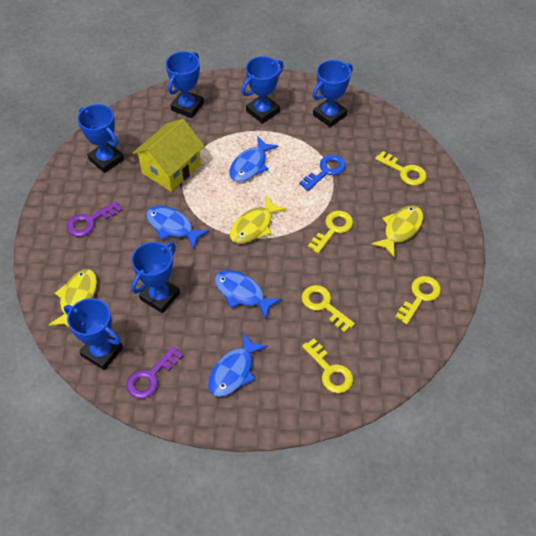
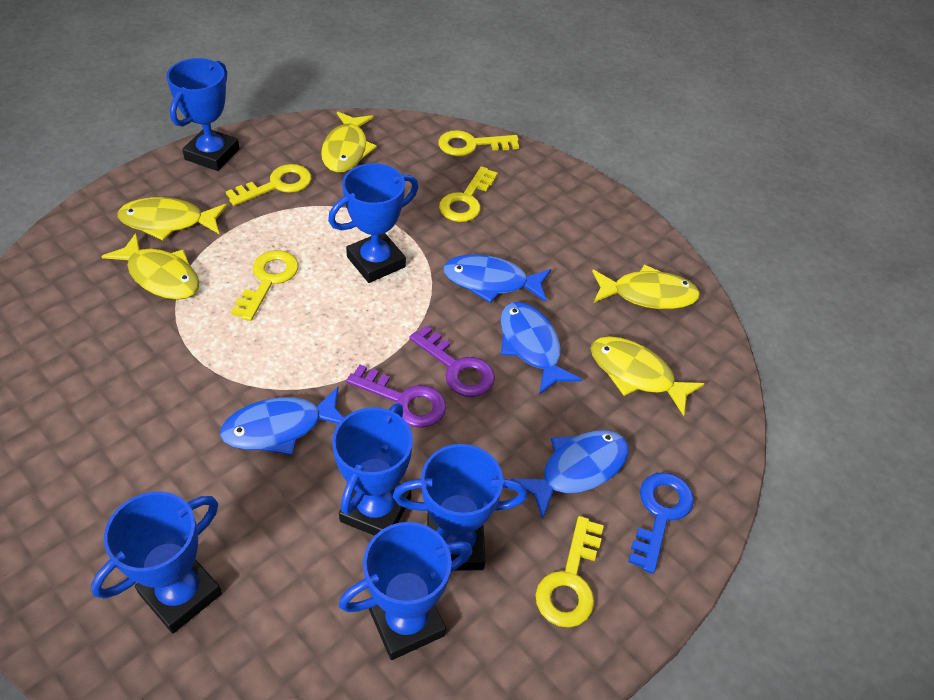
yellow fish: 3 -> 5
yellow house: 1 -> 0

